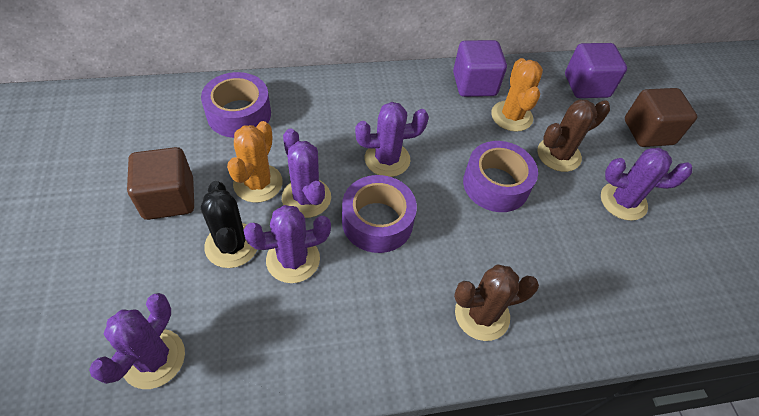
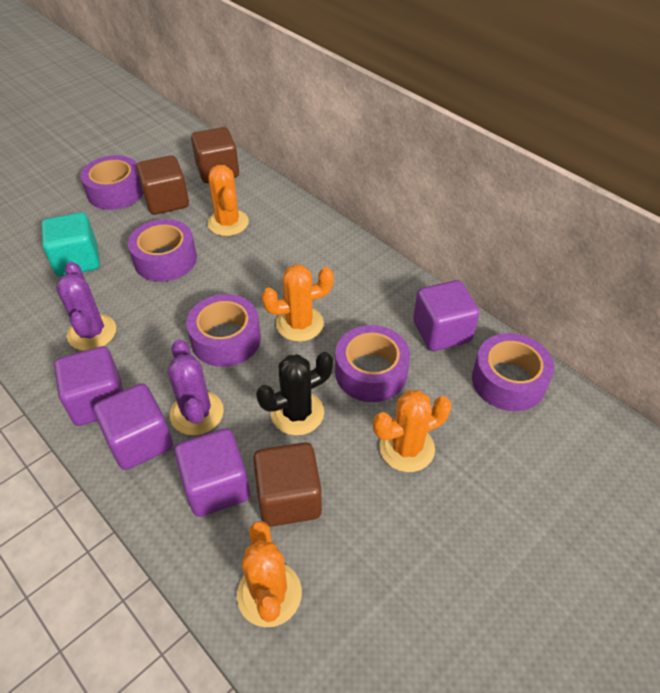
brown cactus: 2 -> 0
brown cube: 2 -> 3
orange cactus: 2 -> 4
purple cactus: 5 -> 2
purple cube: 2 -> 4
purple tape: 3 -> 5
turquoise cube: 0 -> 1

